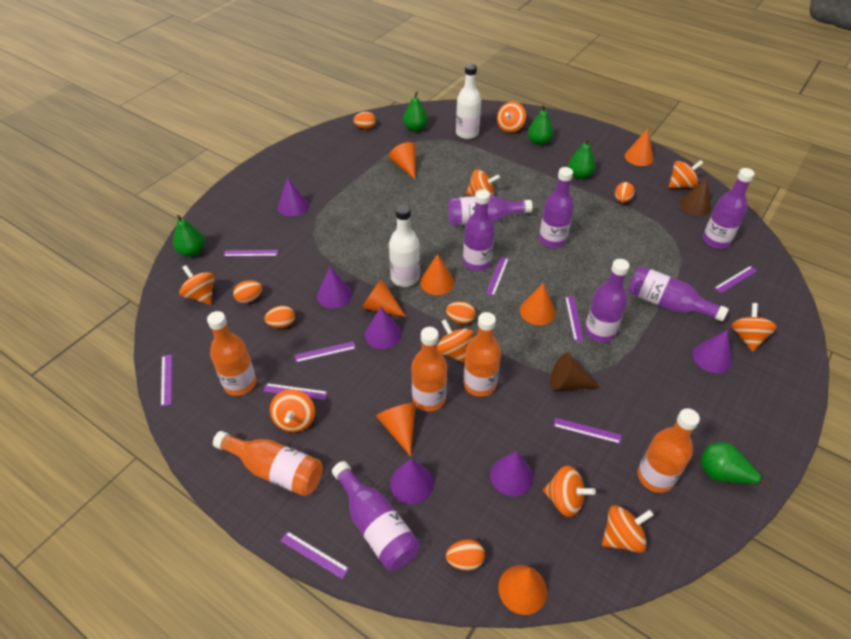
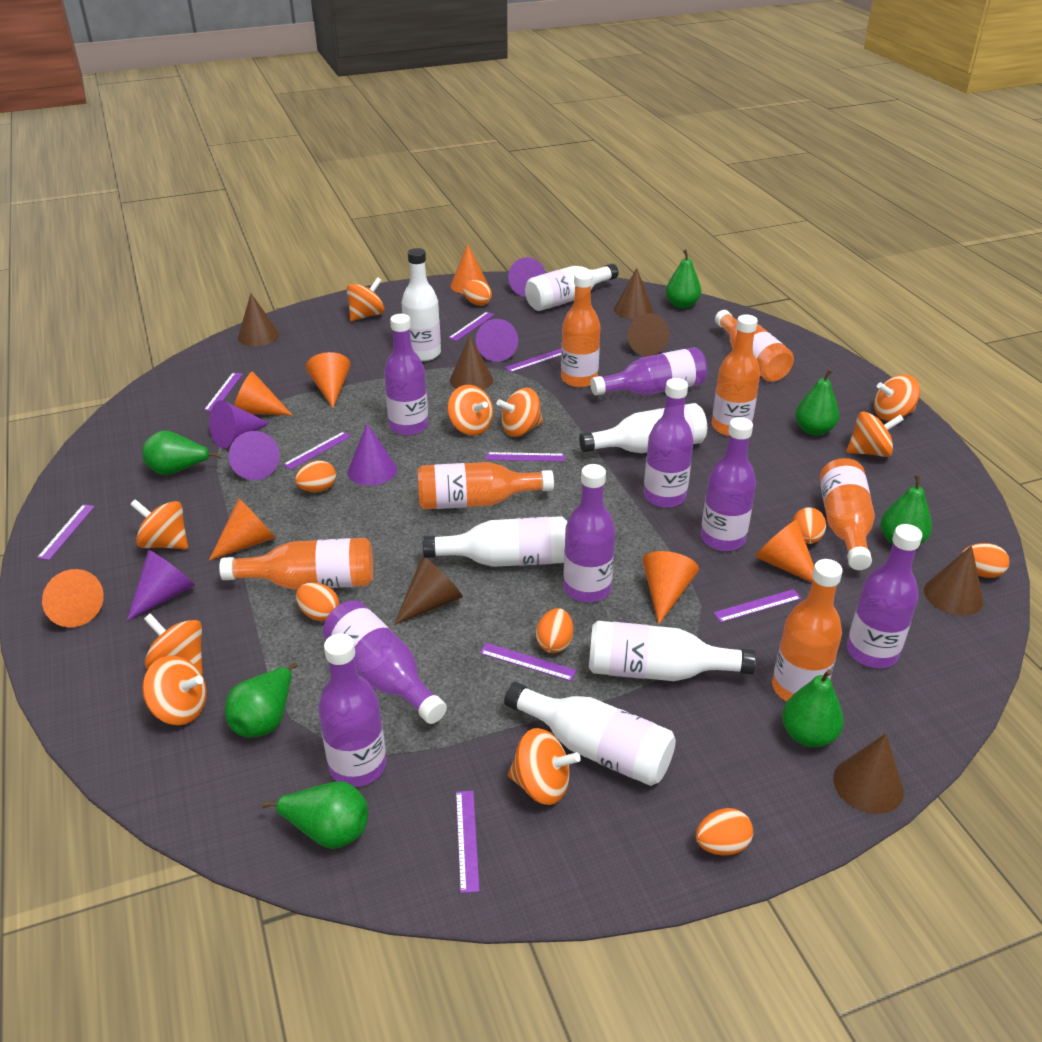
brown cone: 2 -> 7
green pear: 5 -> 7
orange bottle: 5 -> 7
orange egg: 6 -> 7
purple bottle: 7 -> 8
white bottle: 2 -> 6

